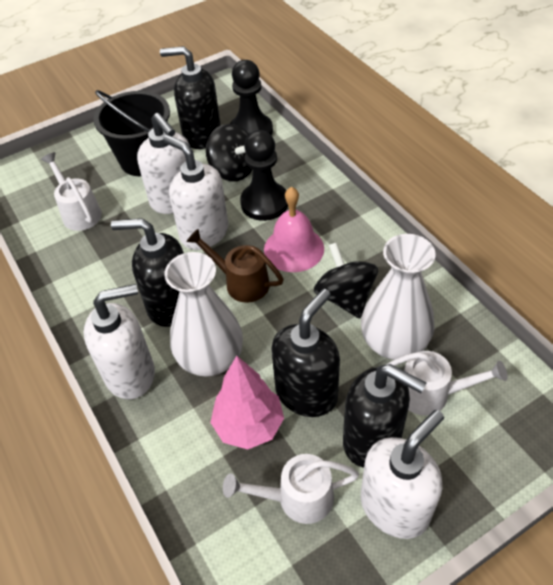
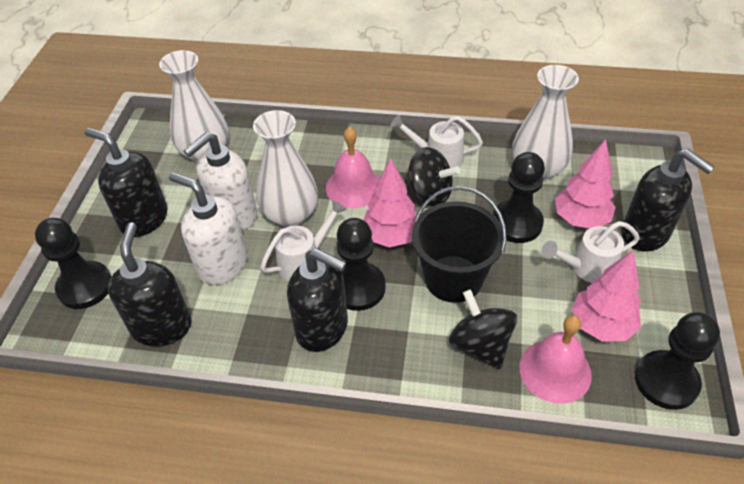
black pawn: 2 -> 4
brown watering can: 1 -> 0
pink bell: 1 -> 2
pink tree: 1 -> 3
white soap dispenser: 4 -> 2
white vase: 2 -> 3

